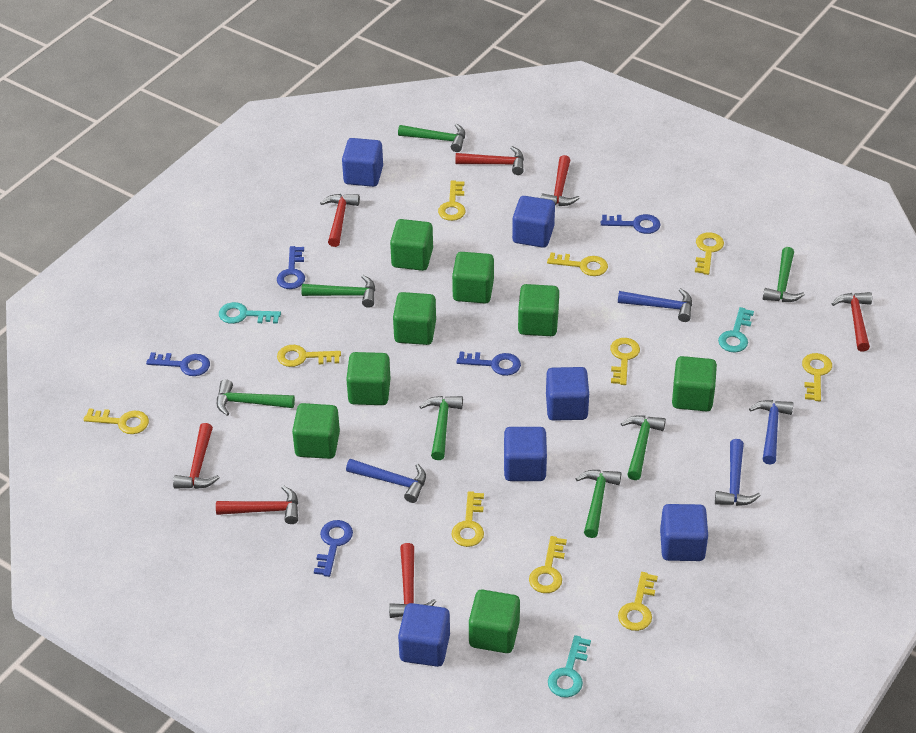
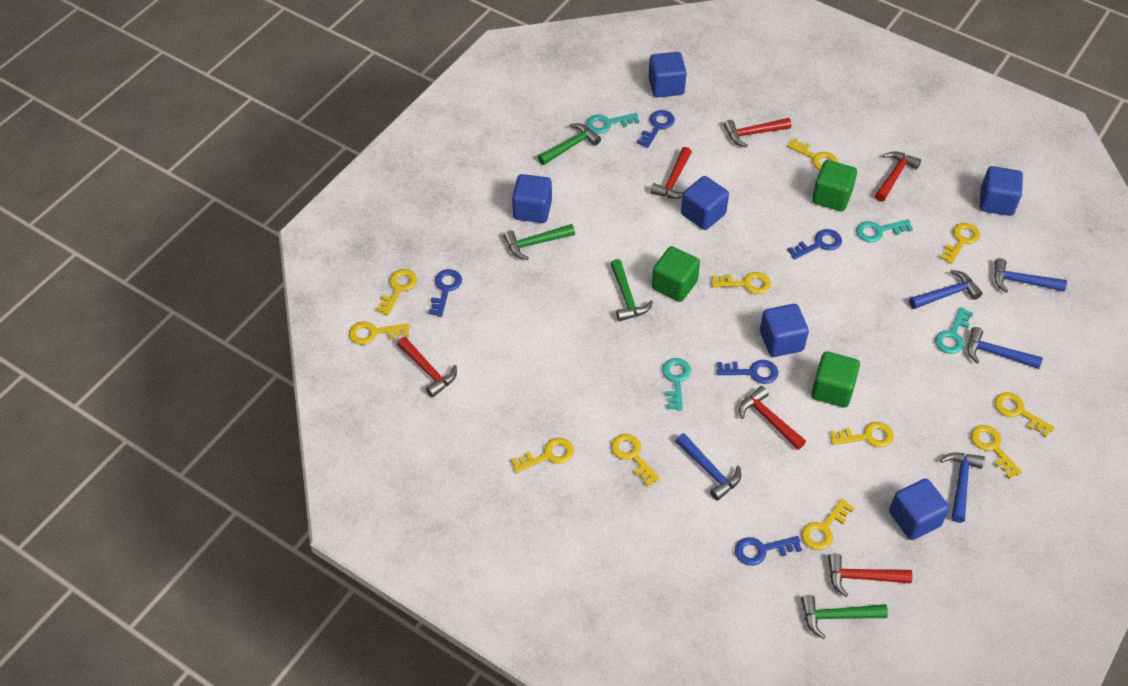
blue hammer: 4 -> 5
green cube: 8 -> 3
green hammer: 7 -> 4
red hammer: 7 -> 6
turquoise key: 3 -> 4
yellow key: 10 -> 11

